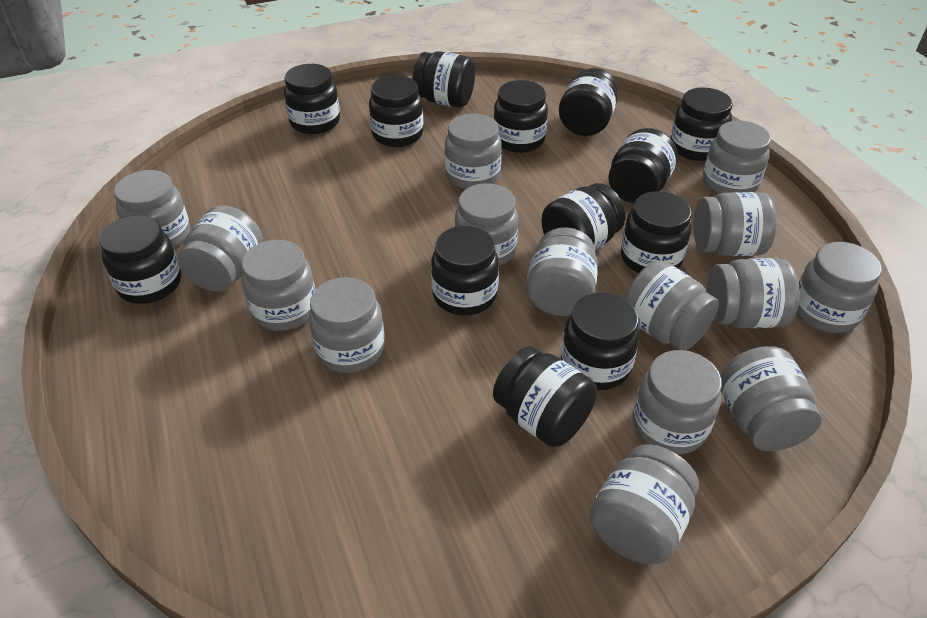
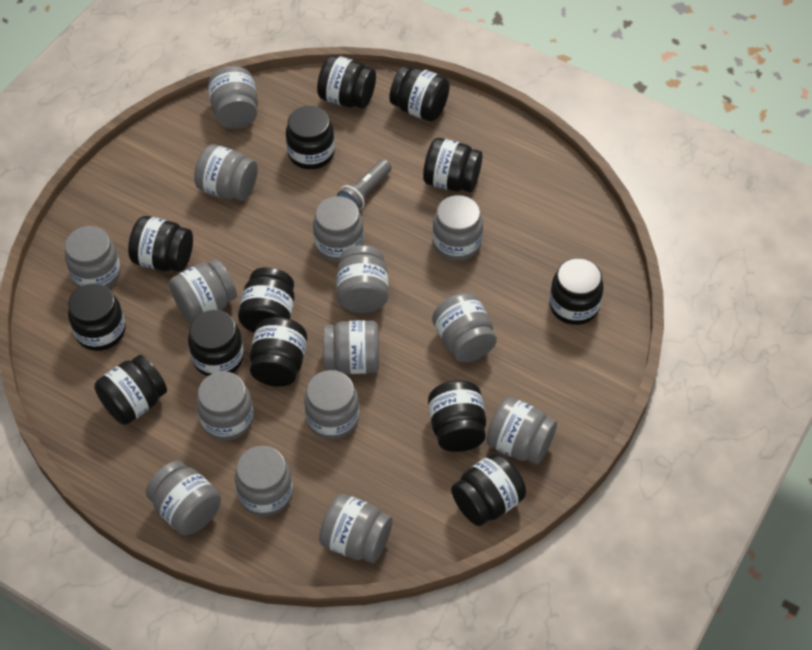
grey flashlight: 0 -> 1

